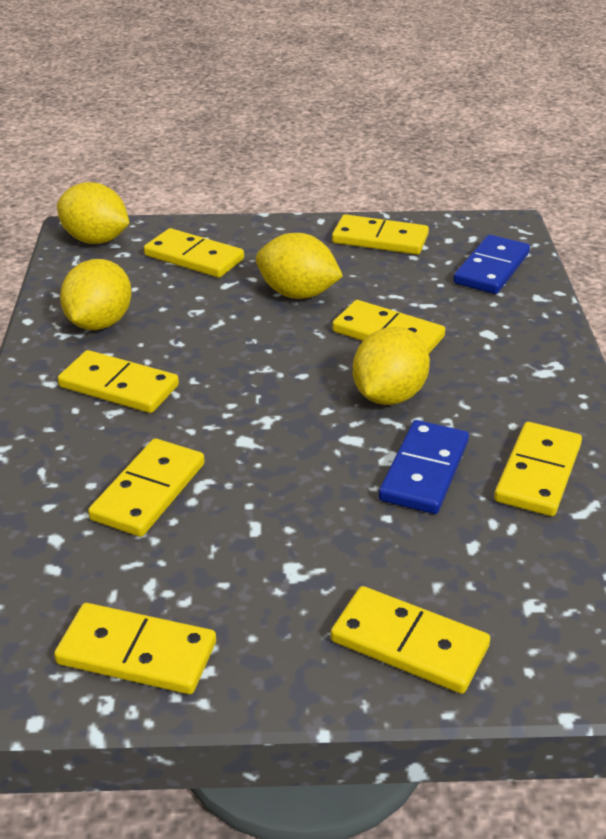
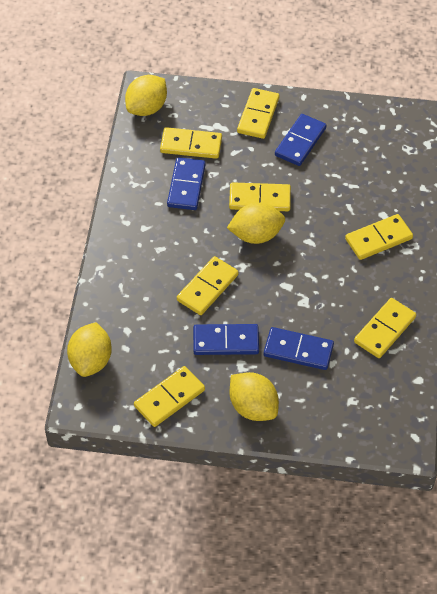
blue domino: 2 -> 4
yellow domino: 8 -> 7

